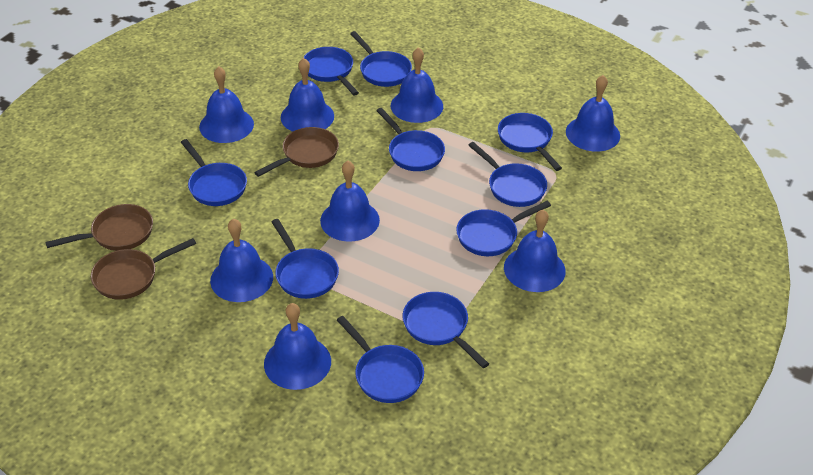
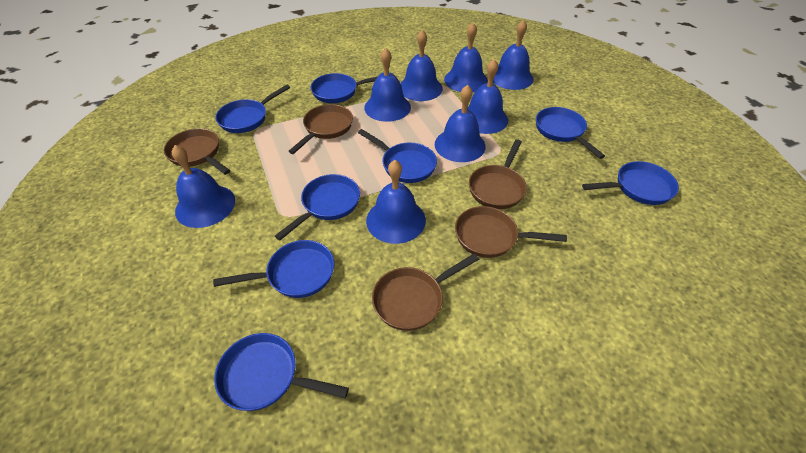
blue pan: 10 -> 8
brown pan: 3 -> 5

